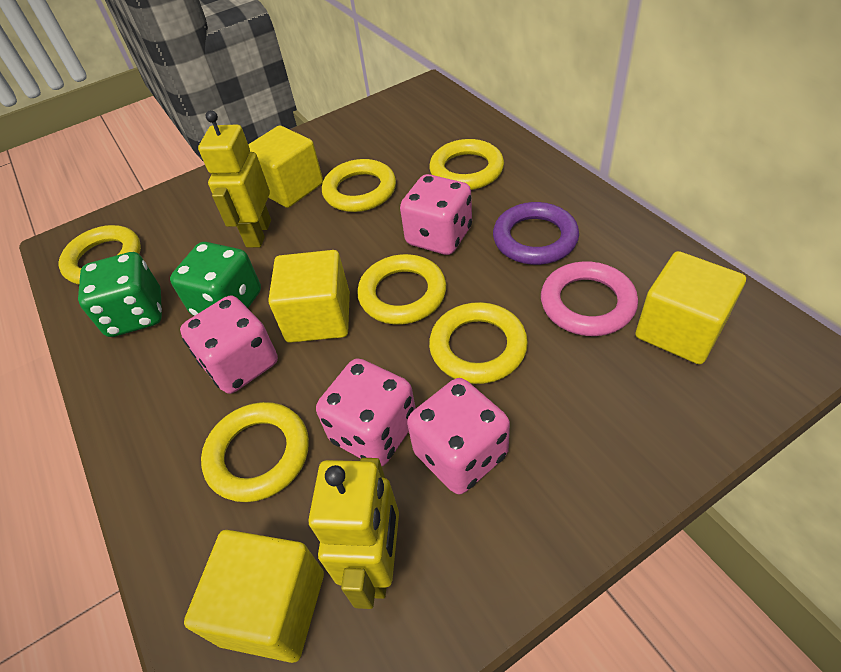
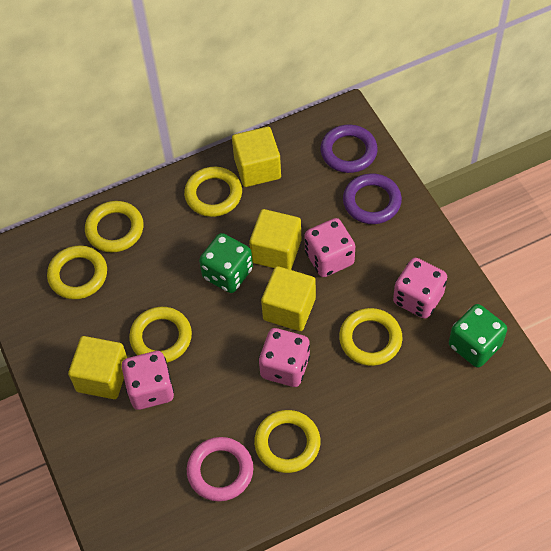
purple ring: 1 -> 2
yellow robot: 2 -> 0

